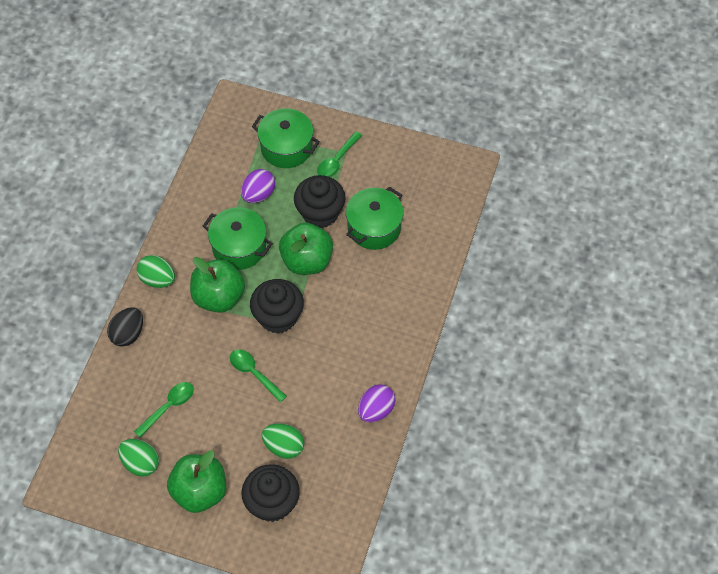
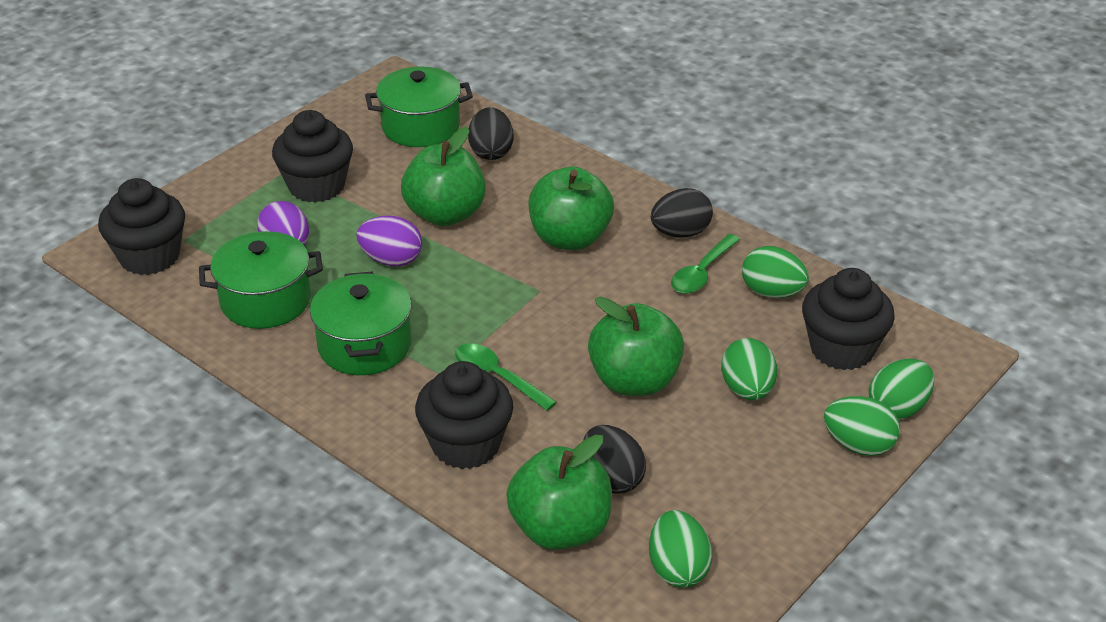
black cupcake: 3 -> 4
black egg: 1 -> 3
green apple: 3 -> 4
green egg: 3 -> 5
green spoon: 3 -> 2

